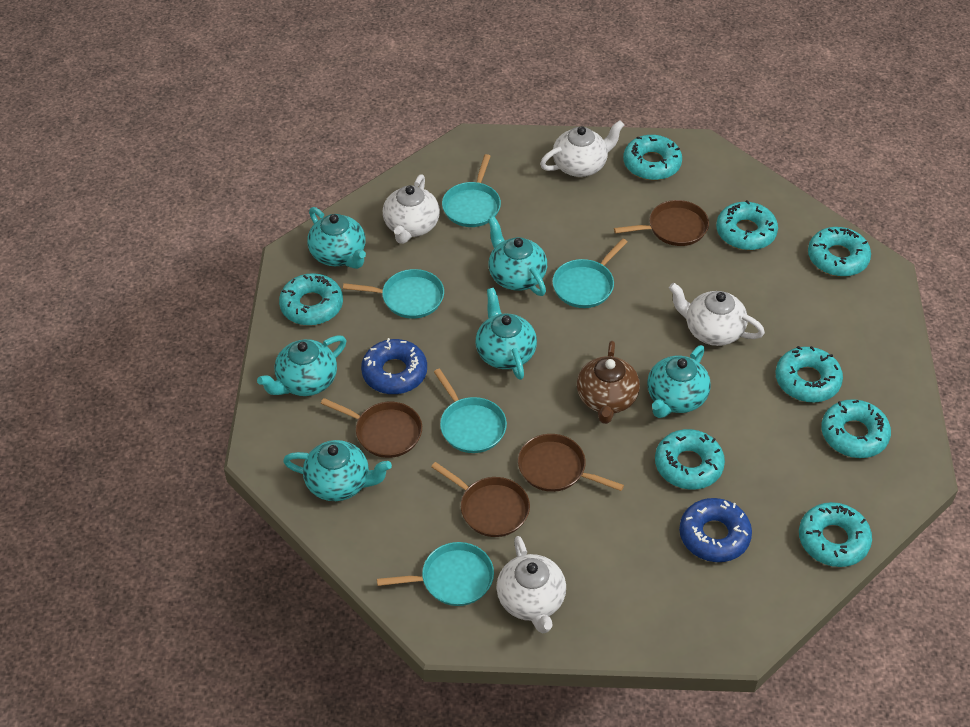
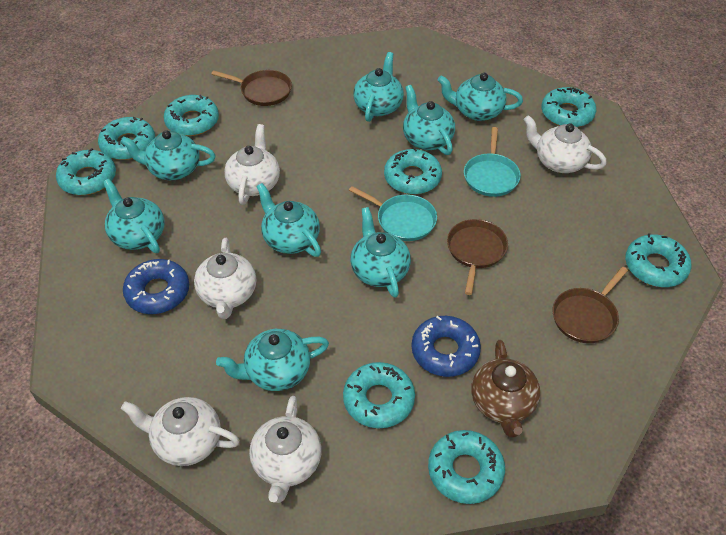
brown pan: 4 -> 3
turquoise pan: 5 -> 2
turquoise teapot: 6 -> 8
white teapot: 4 -> 5

